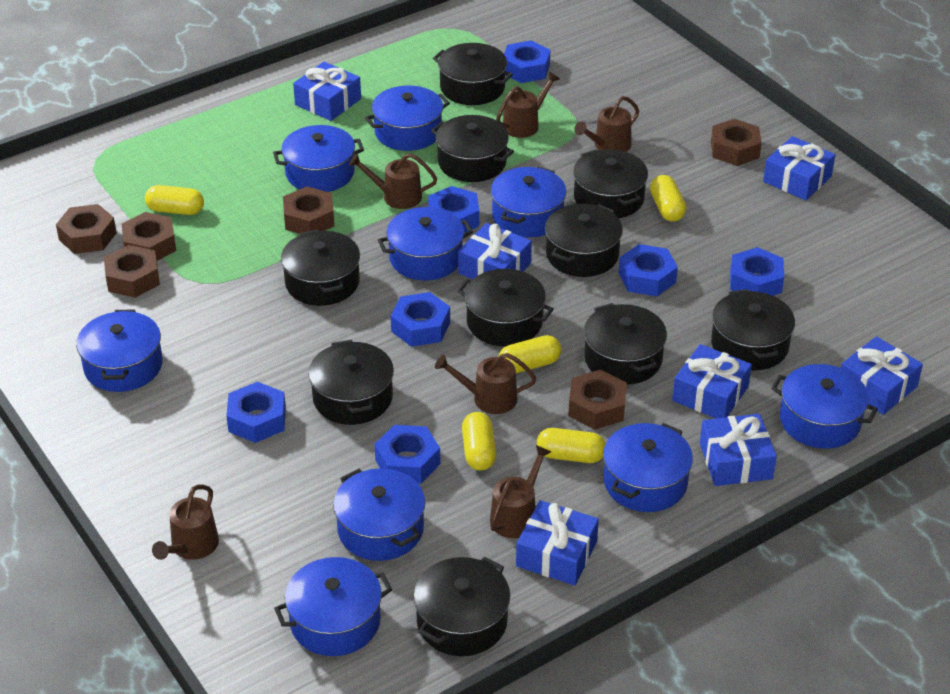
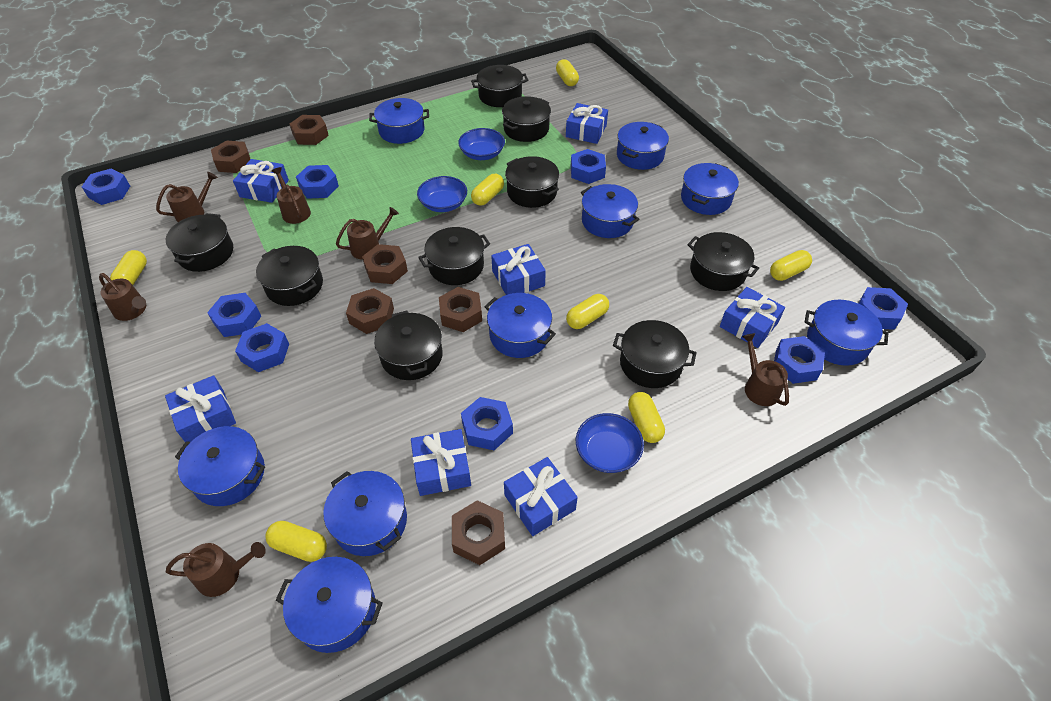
black pot: 10 -> 9
blue bowl: 0 -> 3
blue nut: 7 -> 8
yellow capsule: 5 -> 7

